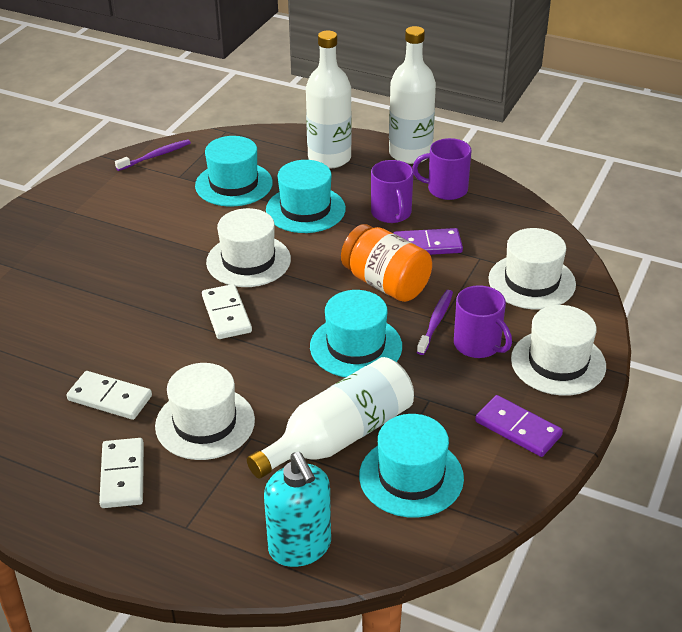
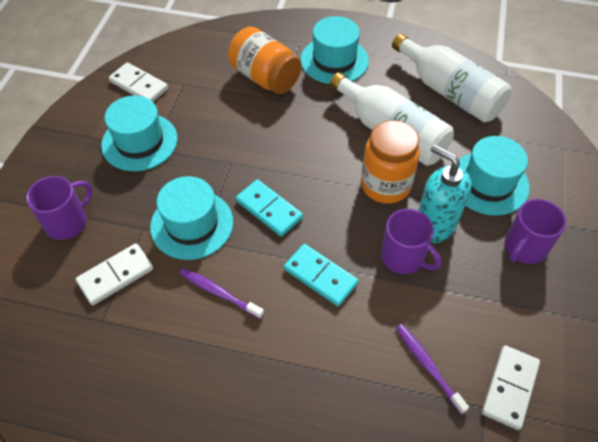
orange jar: 1 -> 2
purple domino: 2 -> 0
turquoise domino: 0 -> 2
white bottle: 3 -> 2
white hat: 4 -> 0

